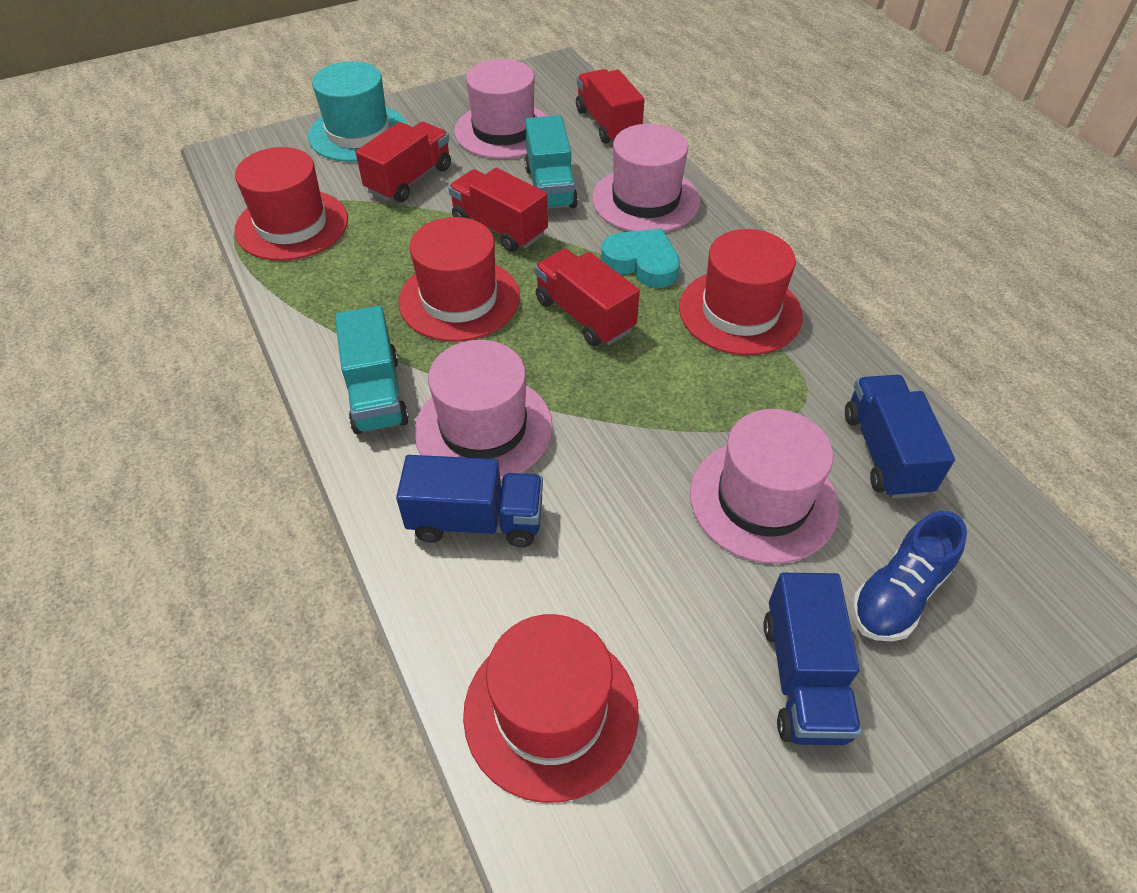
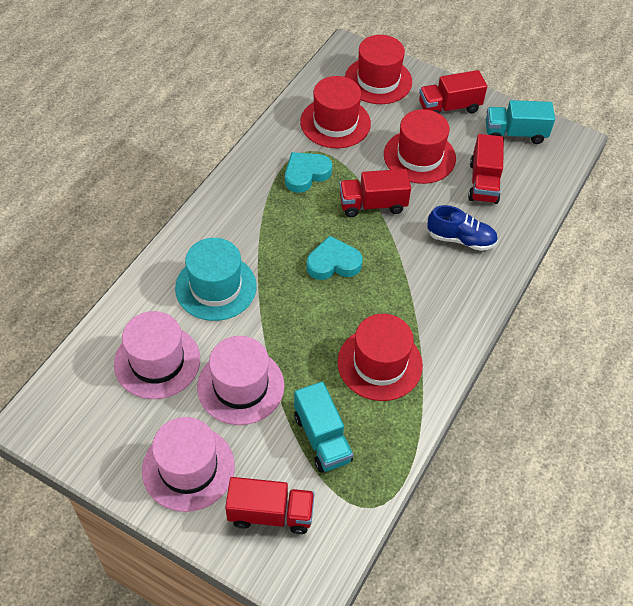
blue truck: 3 -> 0
pink hat: 4 -> 3
turquoise heart: 1 -> 2

